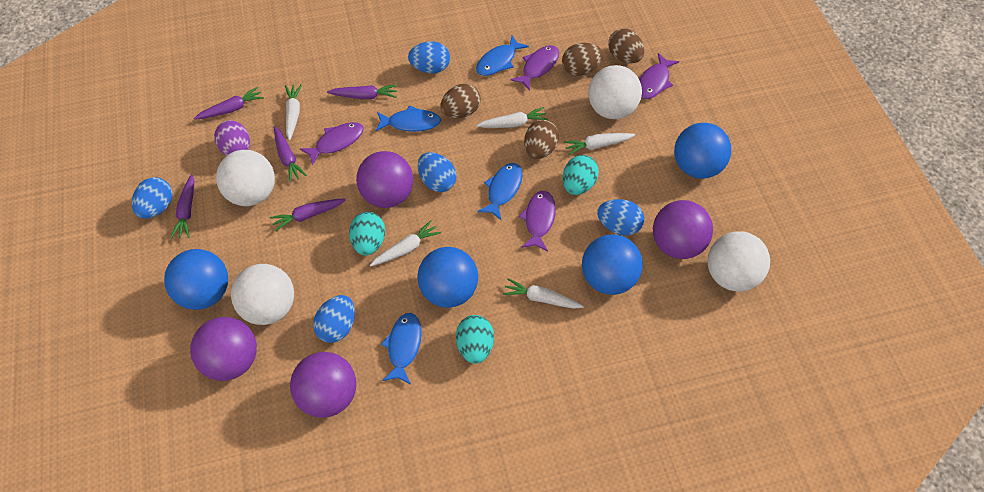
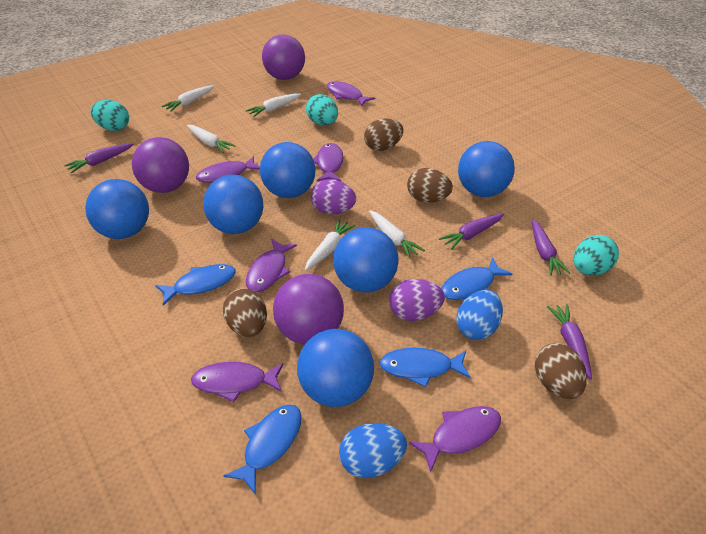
blue ball: 4 -> 6
blue egg: 5 -> 2
purple ball: 4 -> 3
purple carrot: 5 -> 4
purple egg: 1 -> 2
purple fish: 4 -> 6
white ball: 4 -> 0

